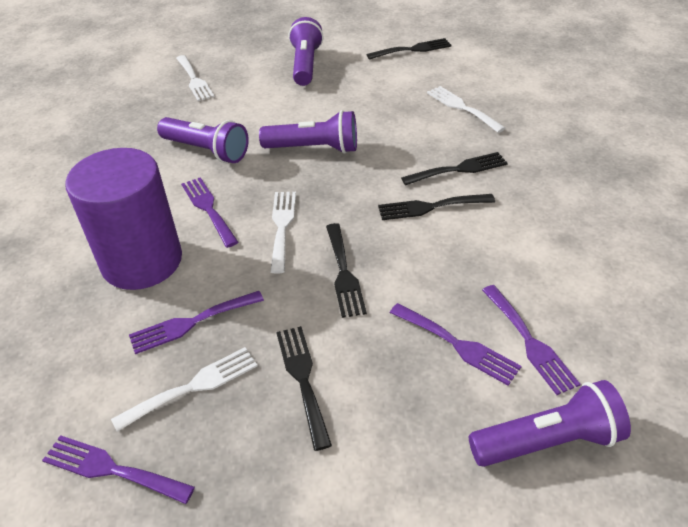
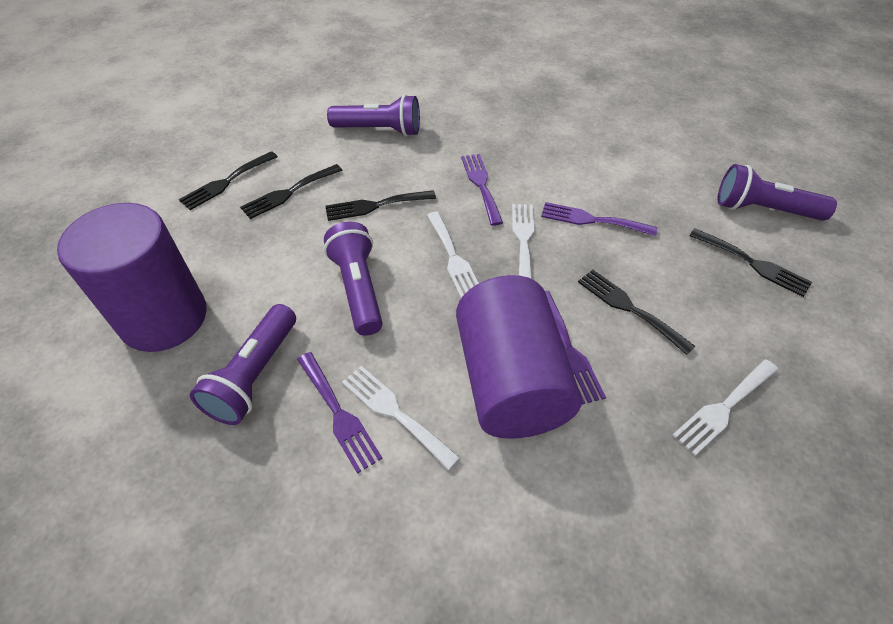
purple cylinder: 1 -> 2
purple fork: 5 -> 4

